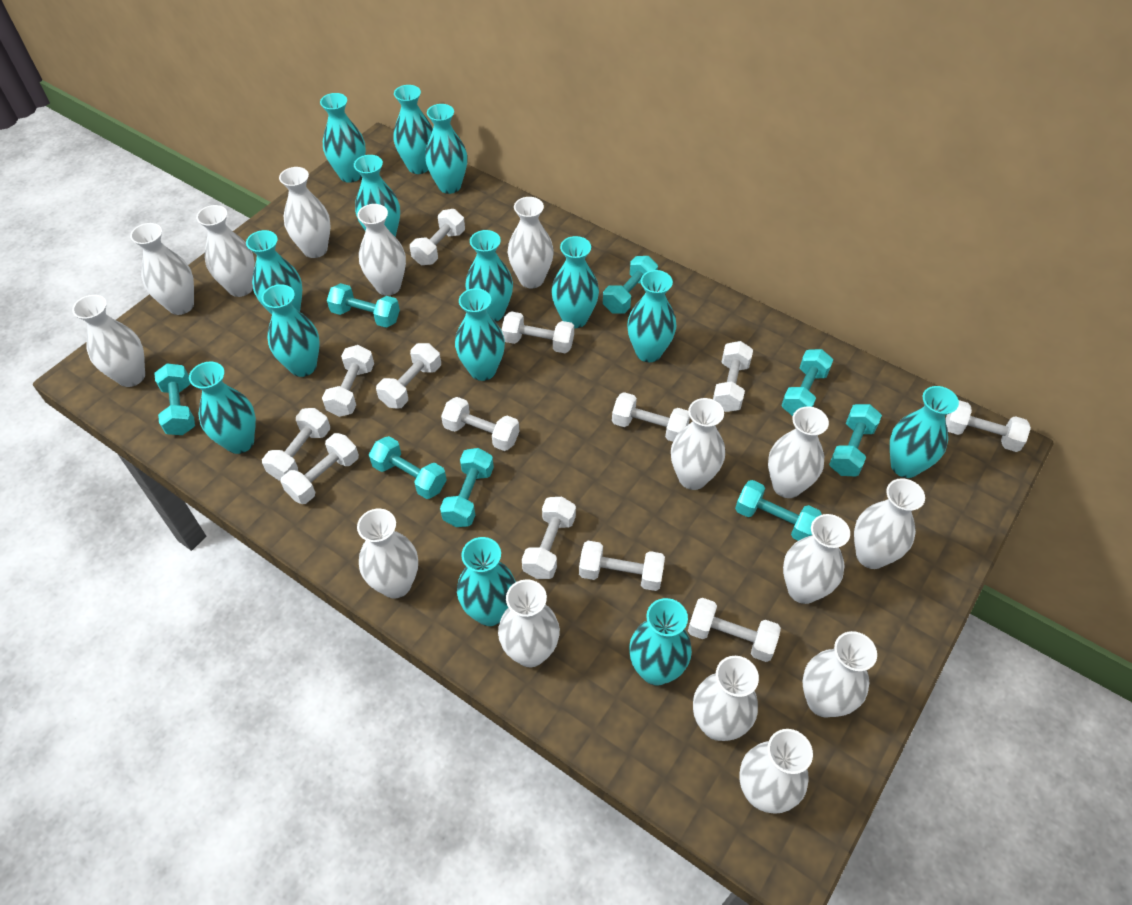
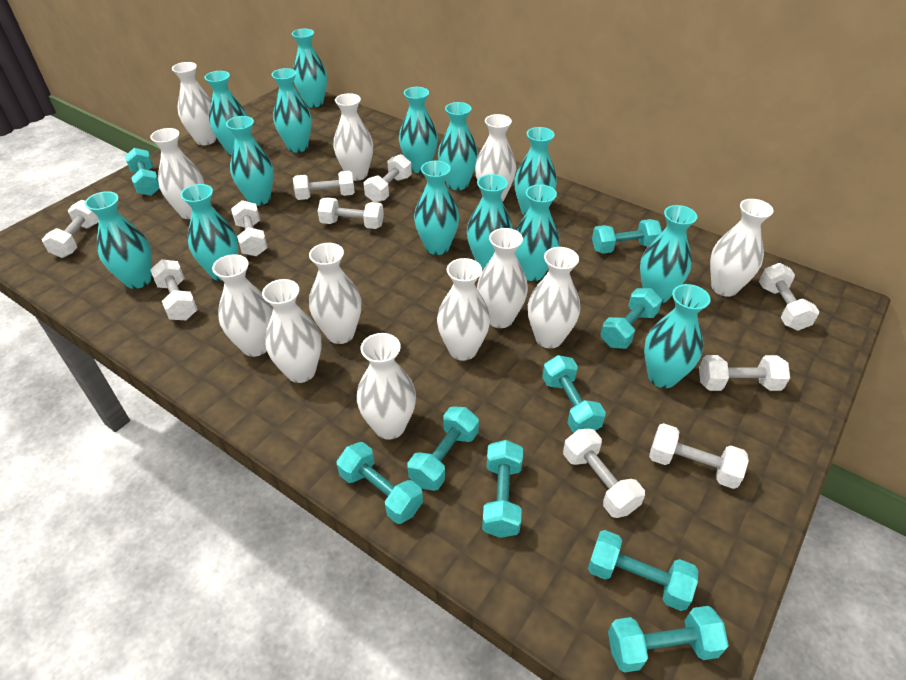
turquoise dumbbell: 8 -> 9
white dumbbell: 13 -> 10
white vase: 15 -> 12

